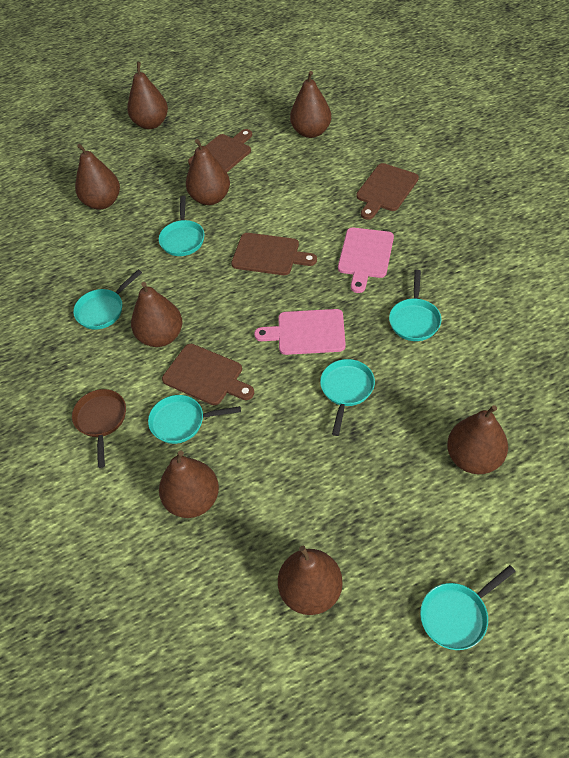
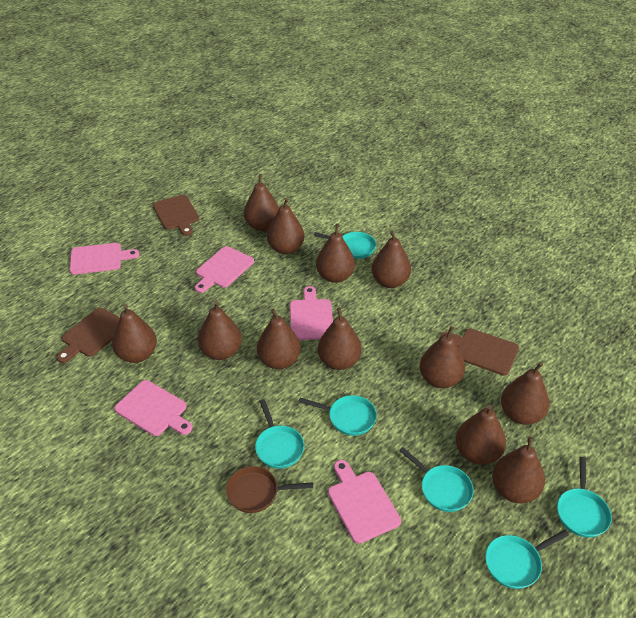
brown cutting board: 4 -> 3
brown pear: 8 -> 12
pink cutting board: 2 -> 5

